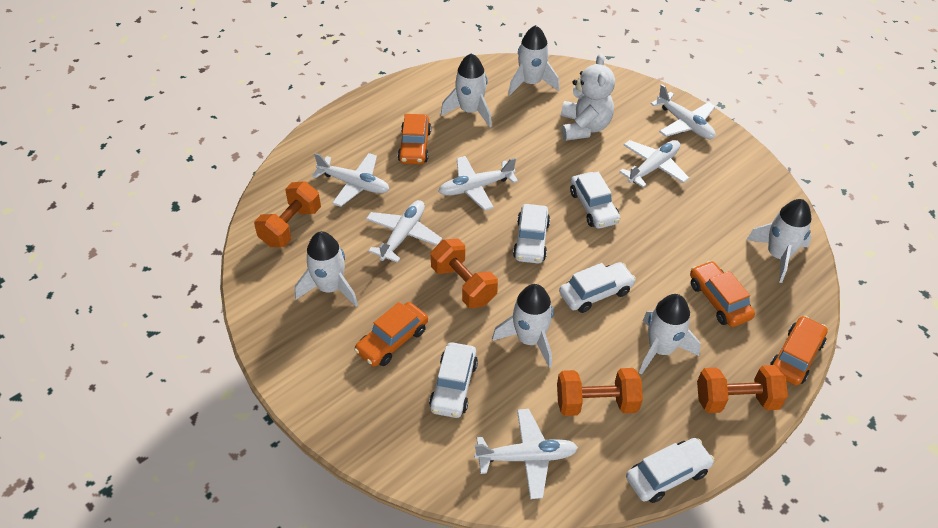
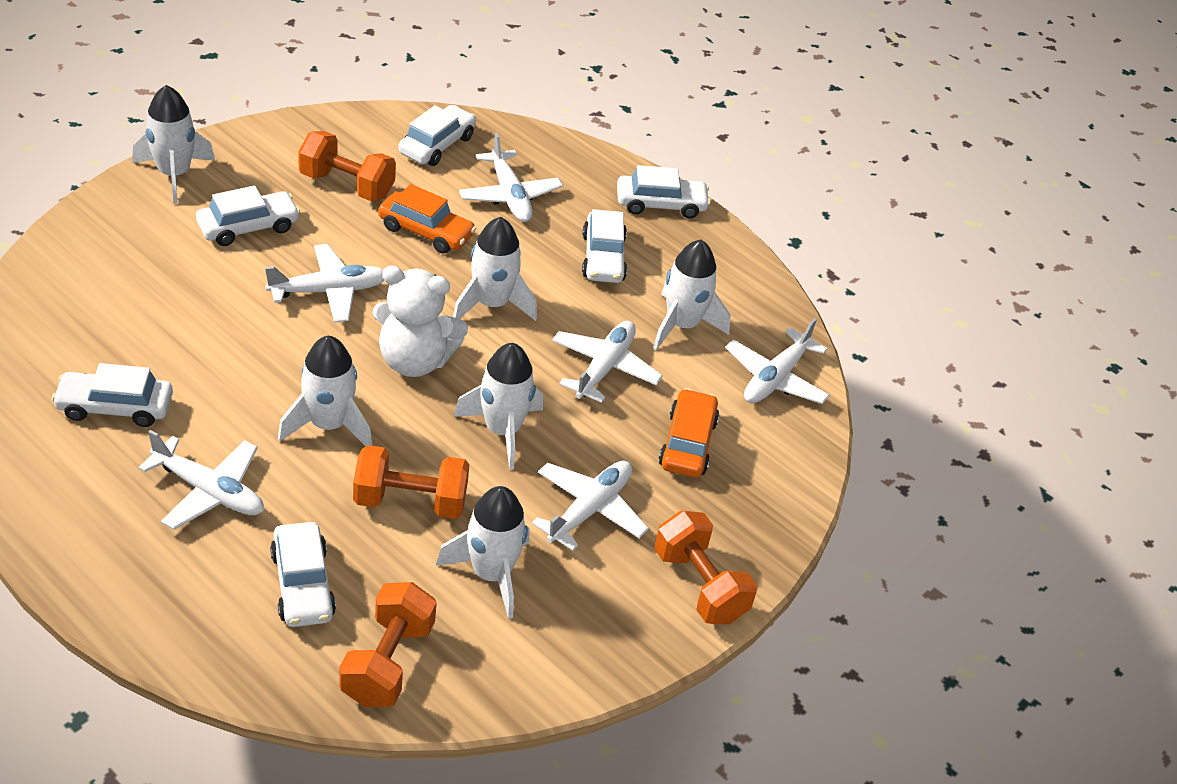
orange car: 4 -> 2
white car: 5 -> 6

